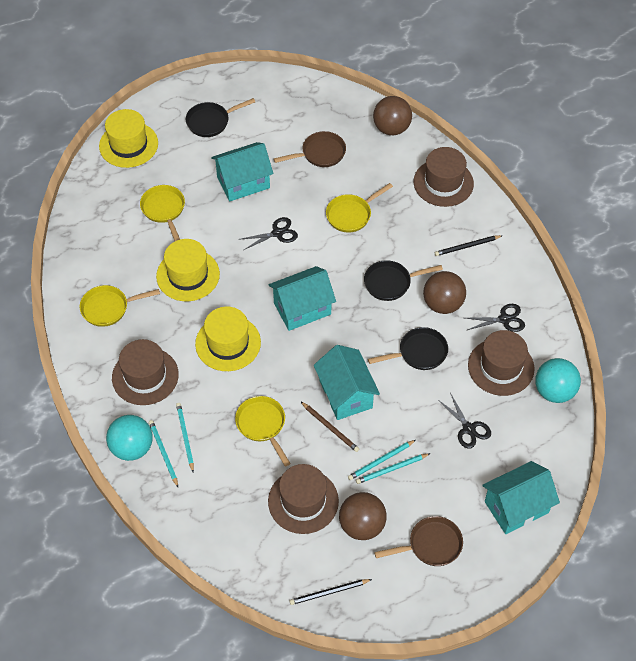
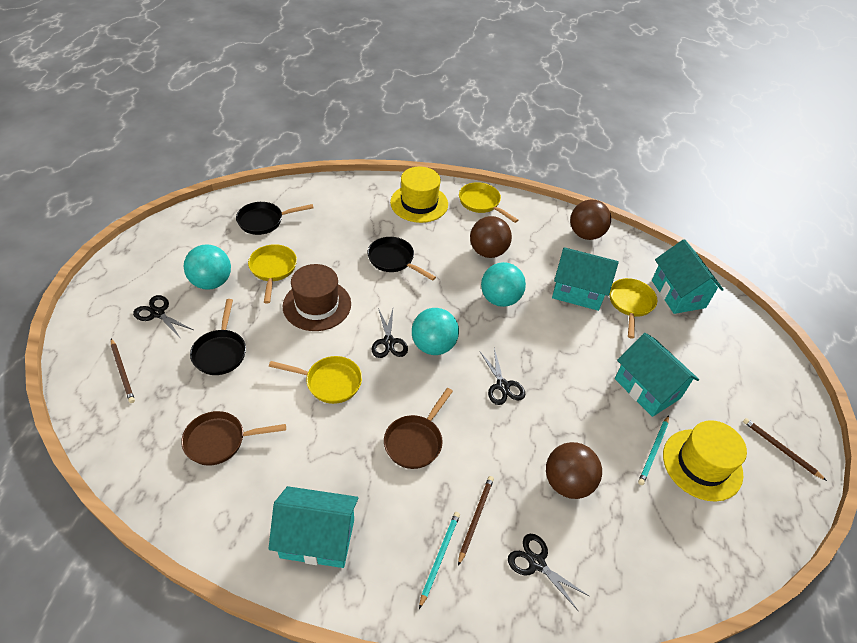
black pencil: 2 -> 0
black scissors: 3 -> 4
brown hat: 4 -> 1
brown pencil: 1 -> 3
turquoise ball: 2 -> 3
turquoise pencil: 4 -> 2
yellow hat: 3 -> 2

